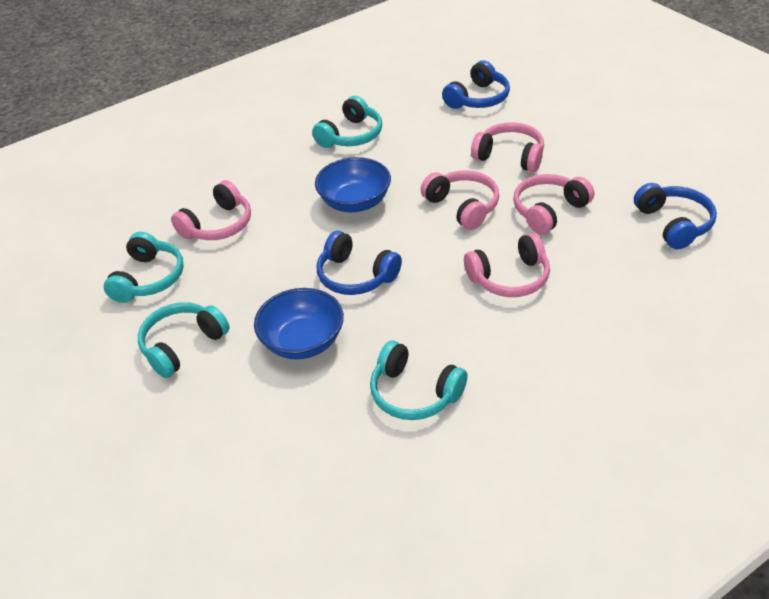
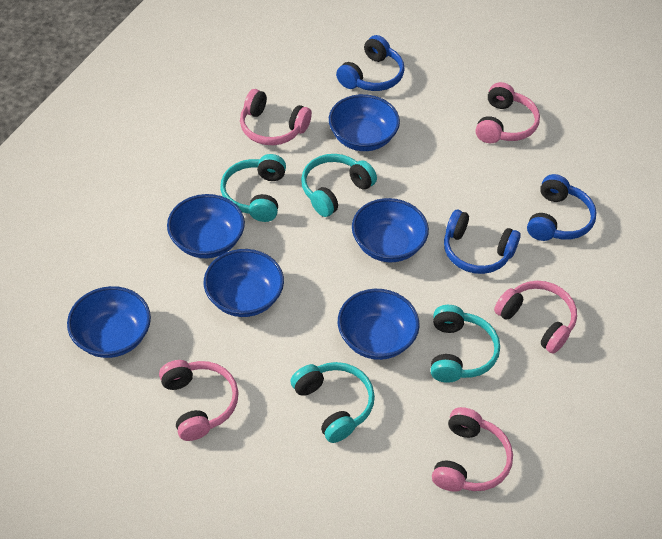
blue bowl: 2 -> 6

